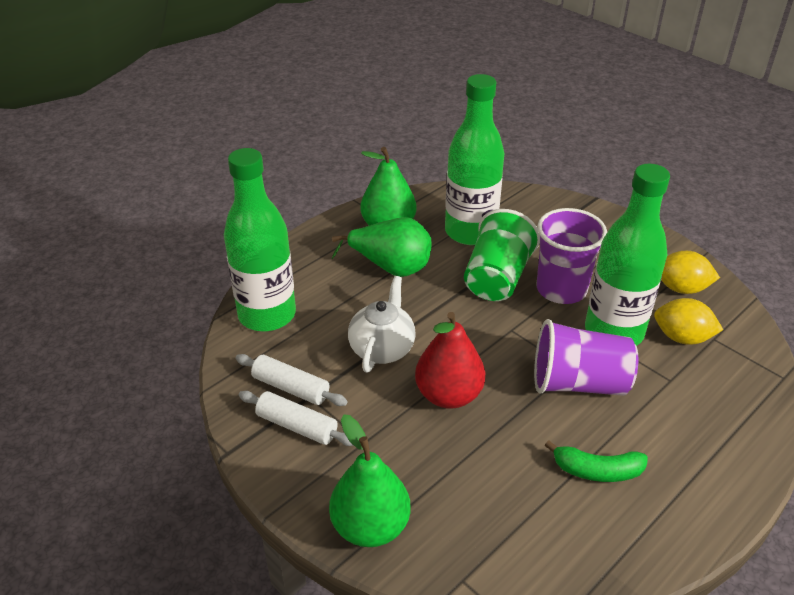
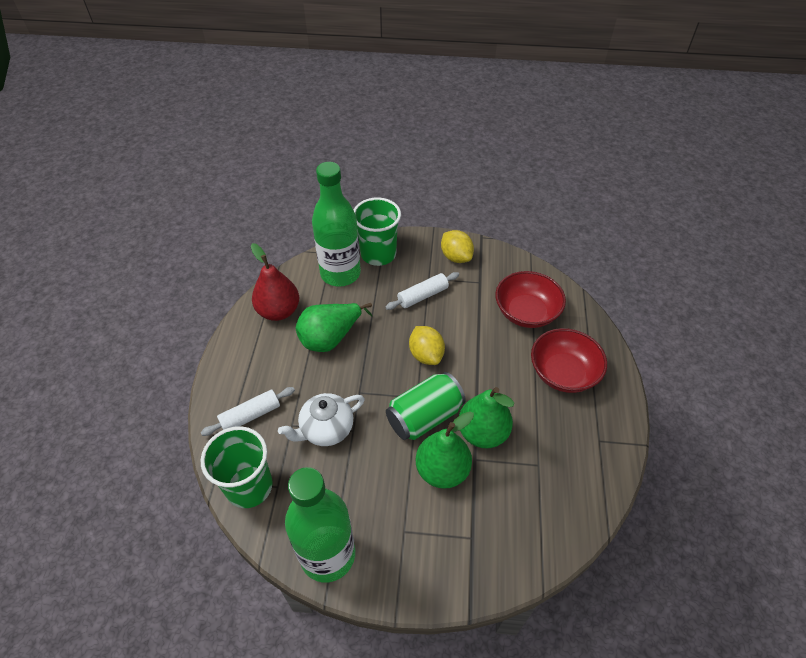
green banana: 1 -> 0
green bottle: 3 -> 2
green can: 0 -> 1
green cup: 1 -> 2
purple cup: 2 -> 0
red bowl: 0 -> 2

